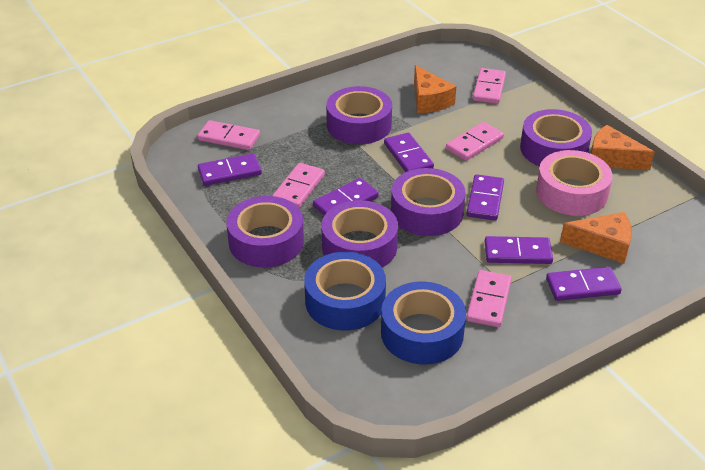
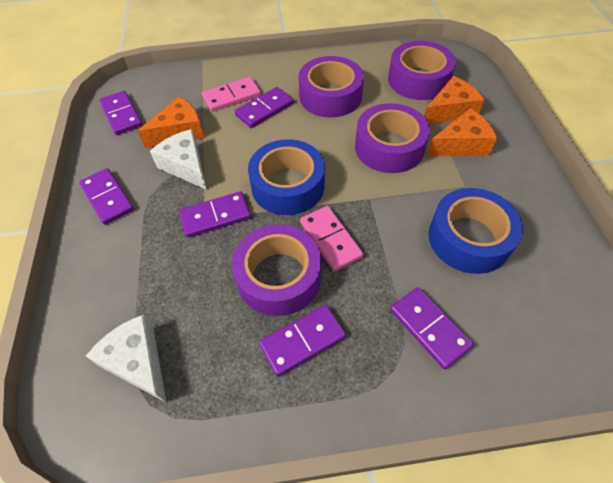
pink domino: 5 -> 2
pink tape: 1 -> 0
purple tape: 5 -> 4
white cheese: 0 -> 2

